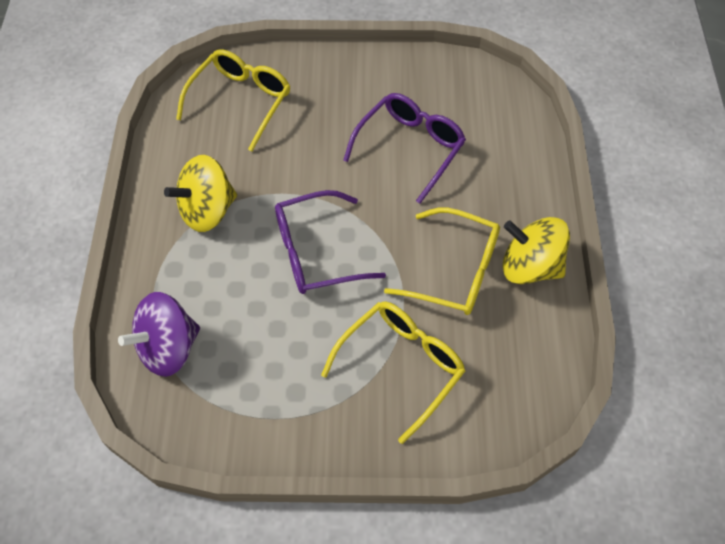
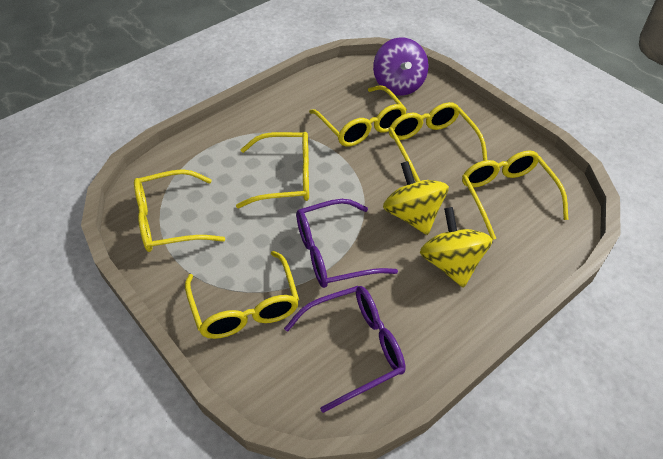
yellow glasses: 3 -> 6

